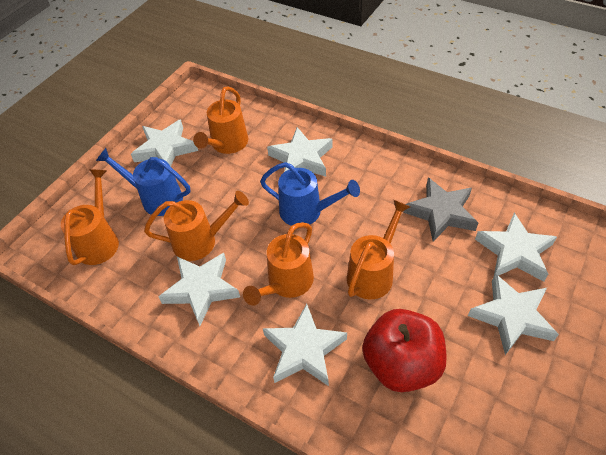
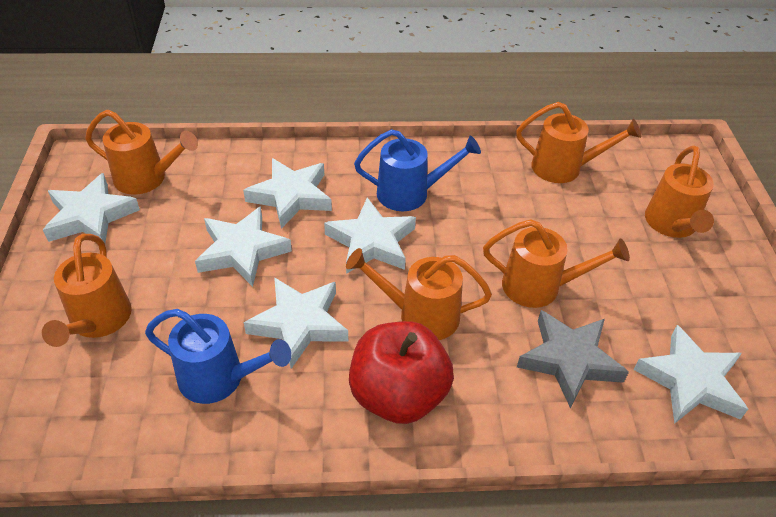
orange watering can: 5 -> 6

